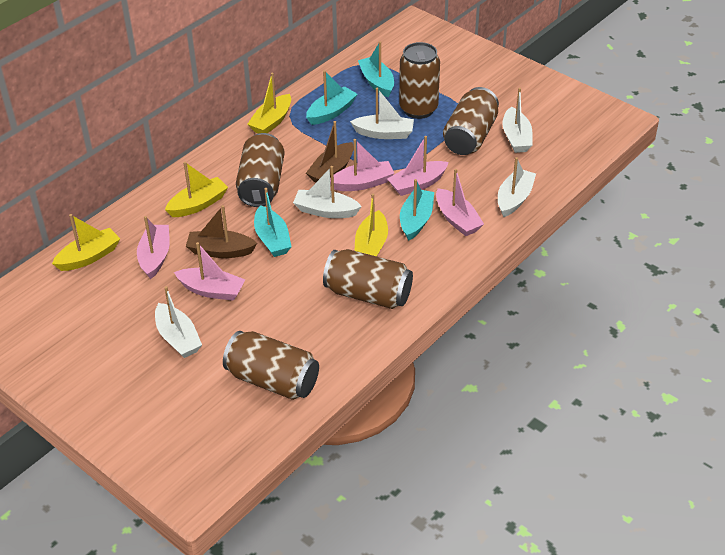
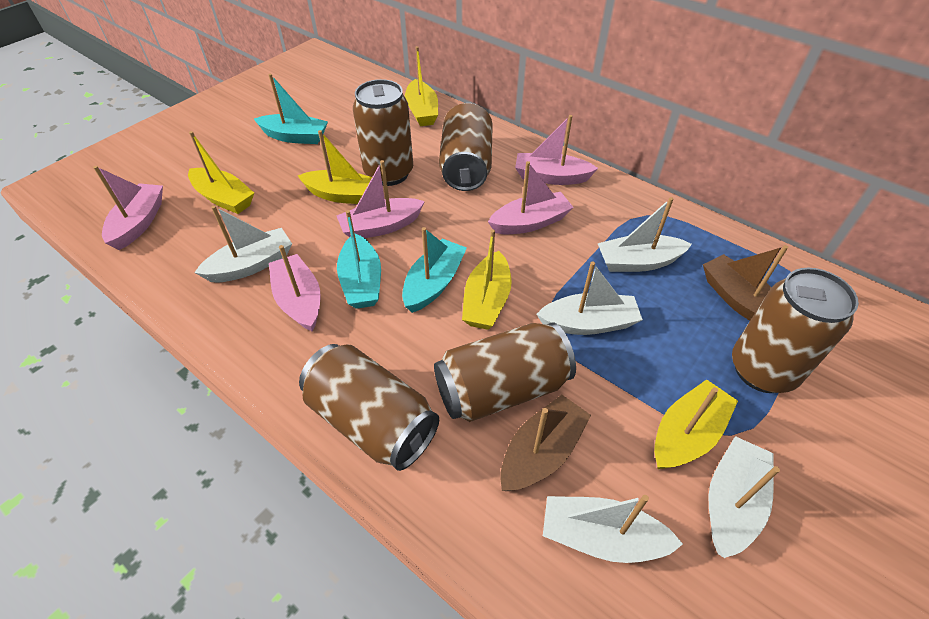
turquoise boat: 4 -> 3
yellow boat: 4 -> 5

